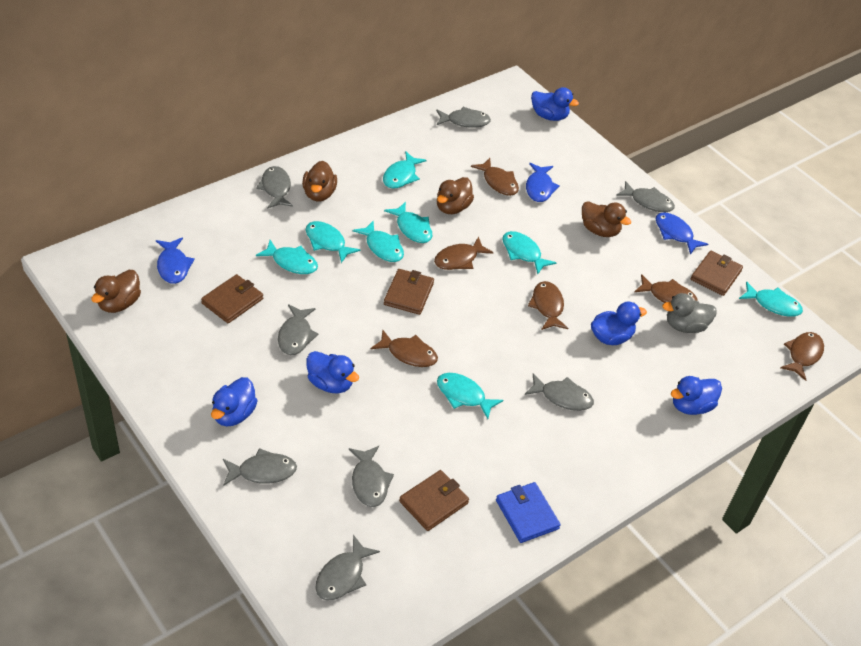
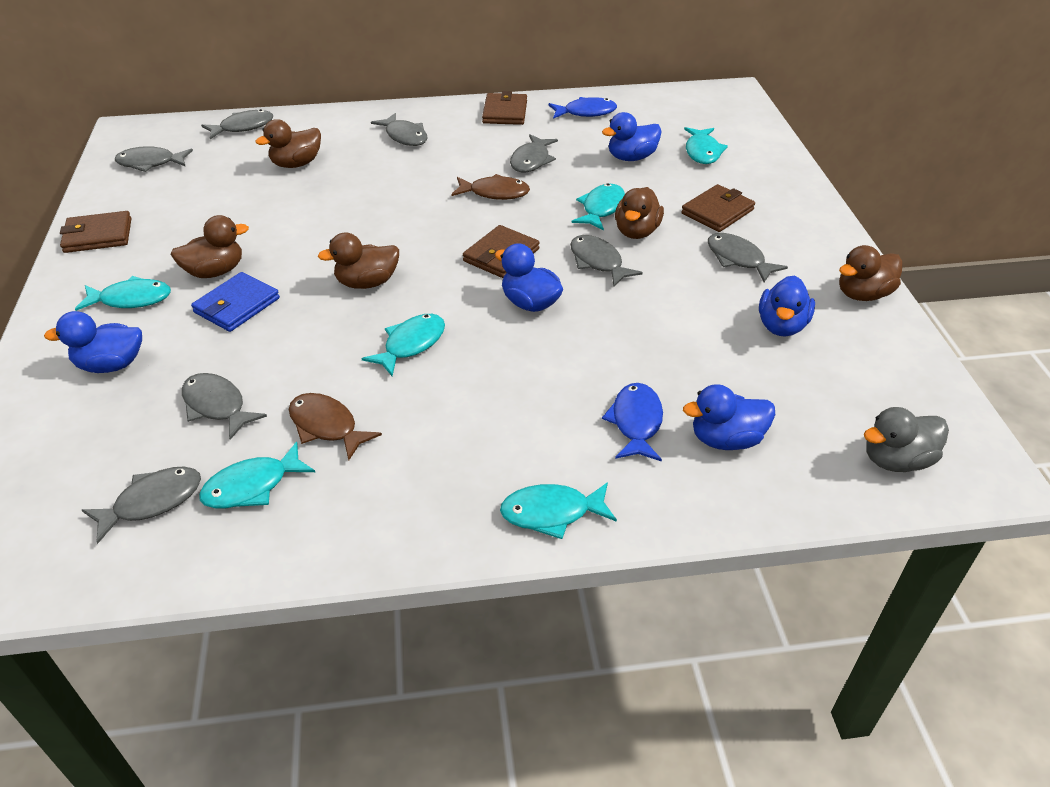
blue fish: 3 -> 2
brown duck: 4 -> 5
brown fish: 6 -> 2
turquoise fish: 8 -> 6

